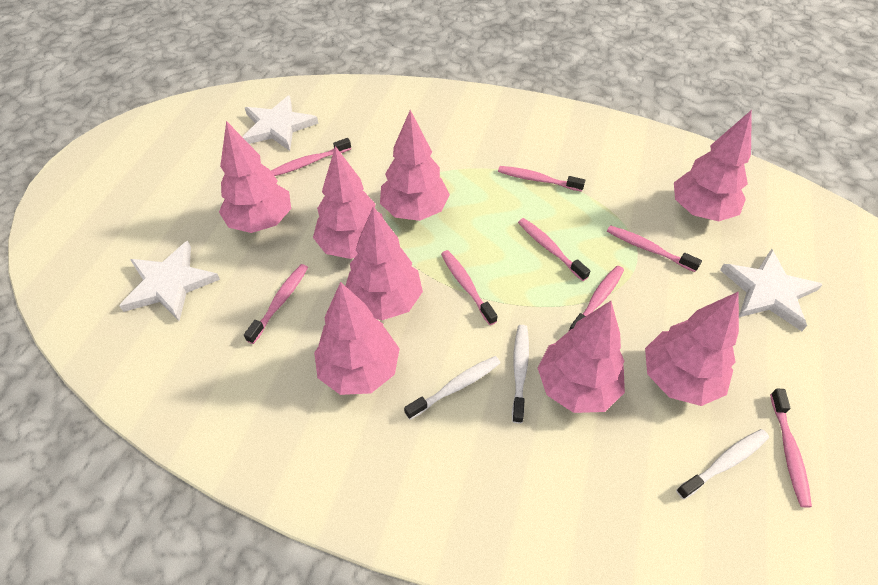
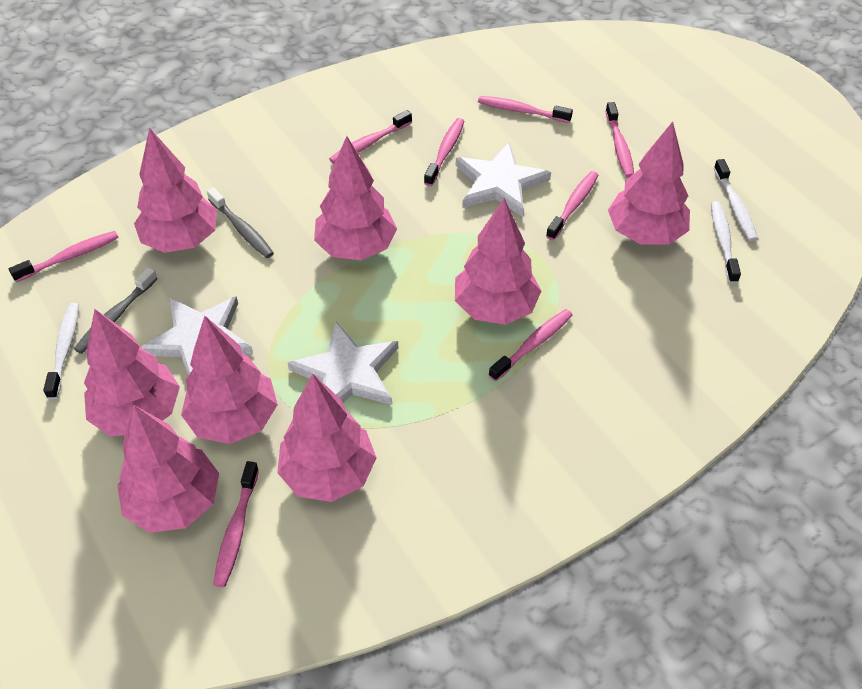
grey toothbrush: 0 -> 2

